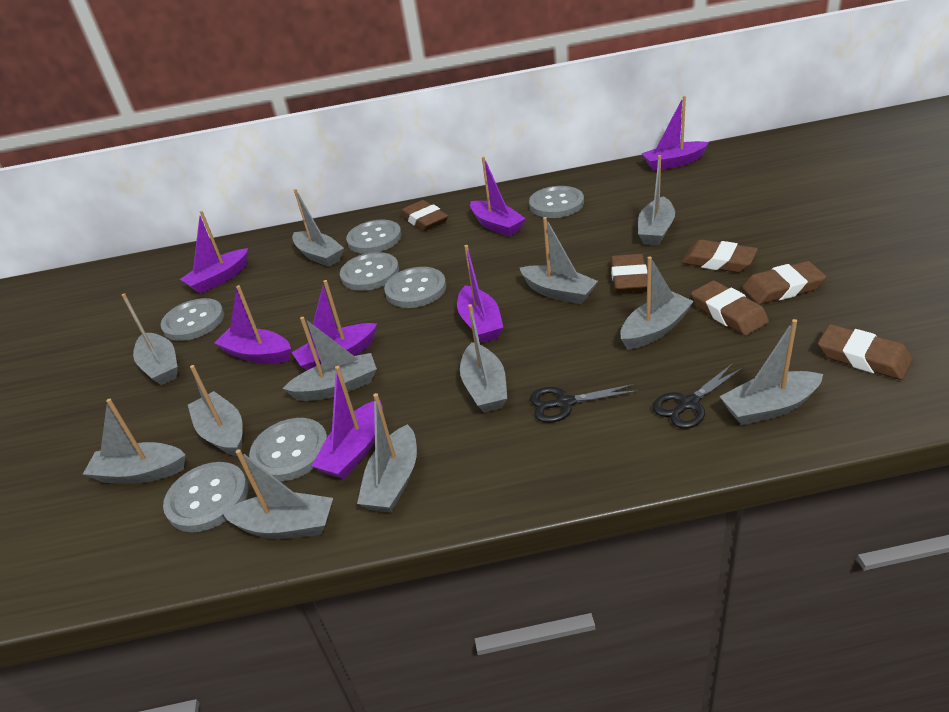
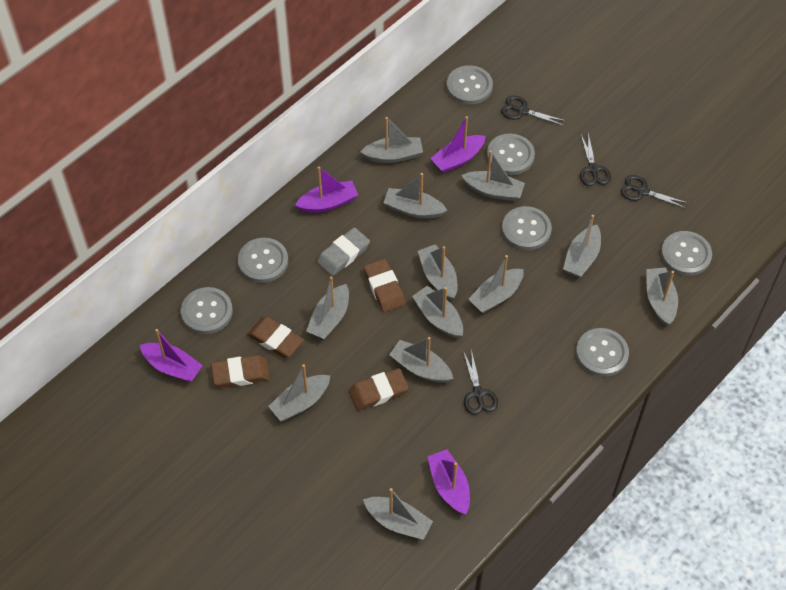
black scissors: 2 -> 4
brown eraser: 6 -> 4
grey eraser: 0 -> 1
purple boat: 7 -> 4

